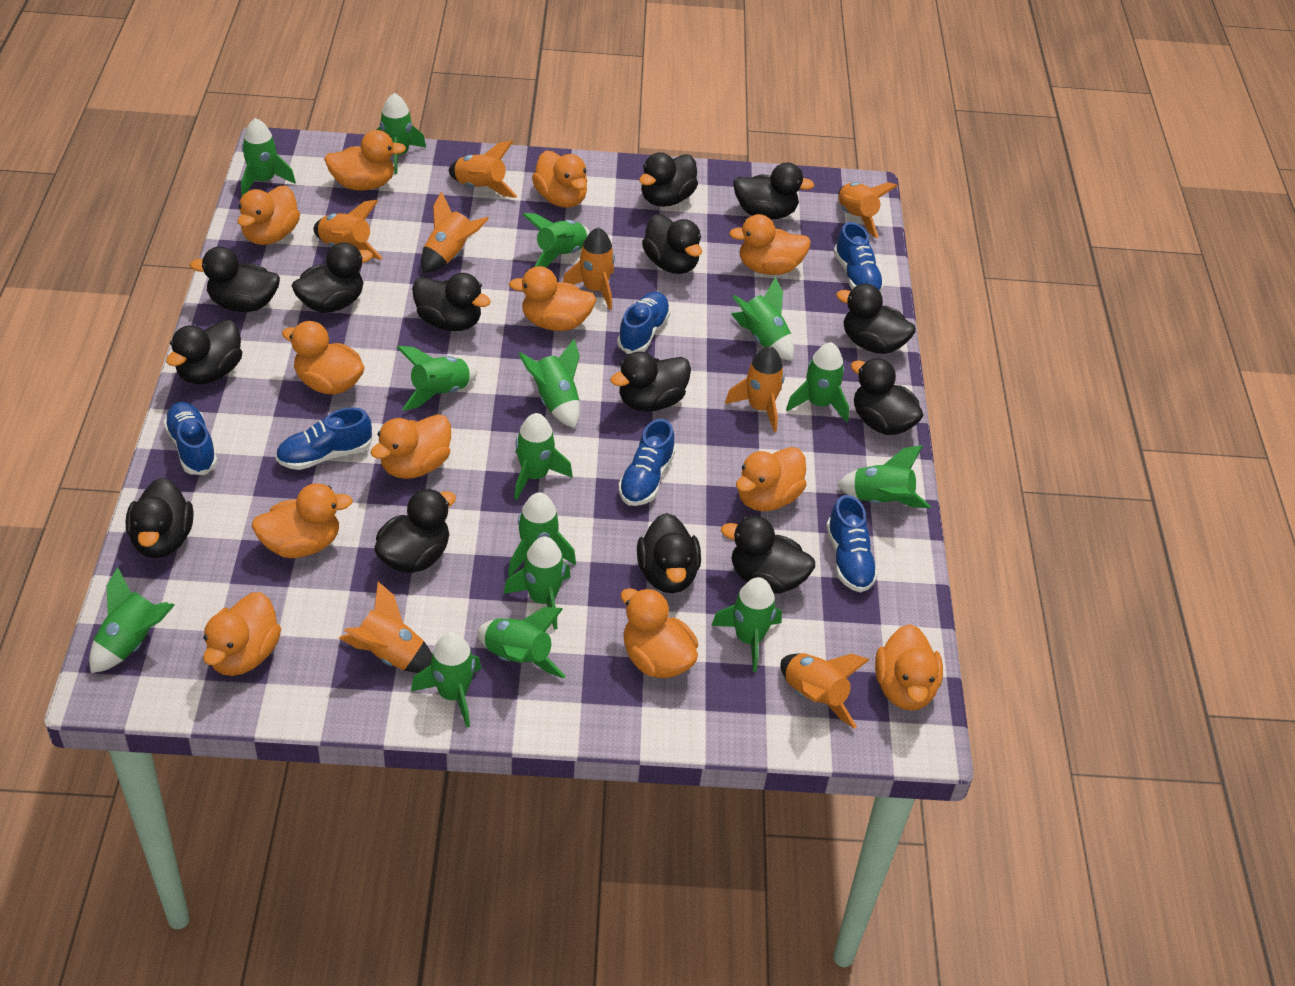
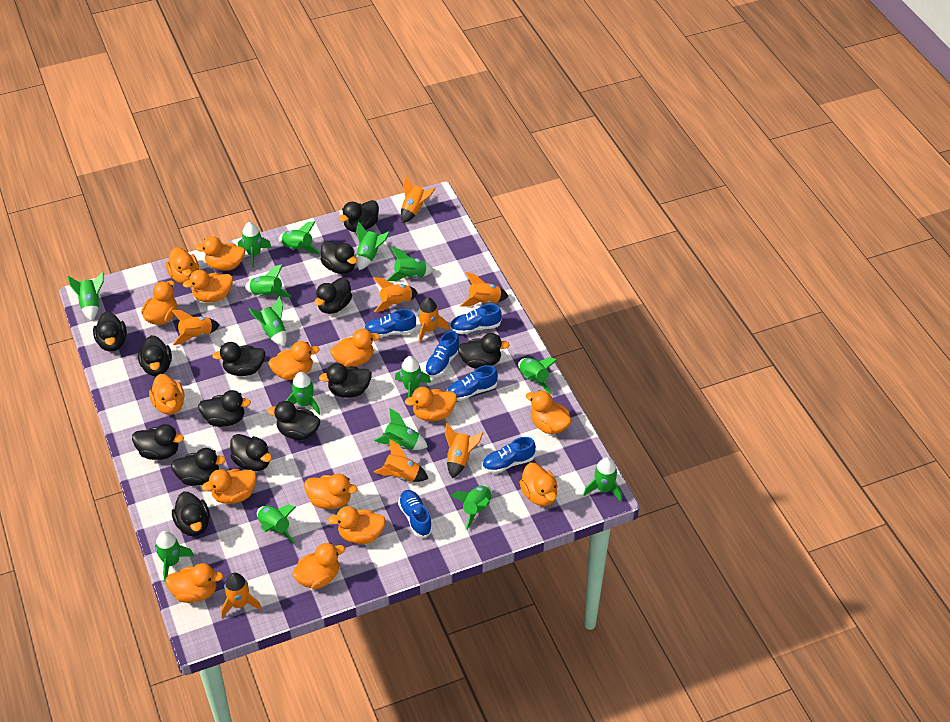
orange duck: 12 -> 15

